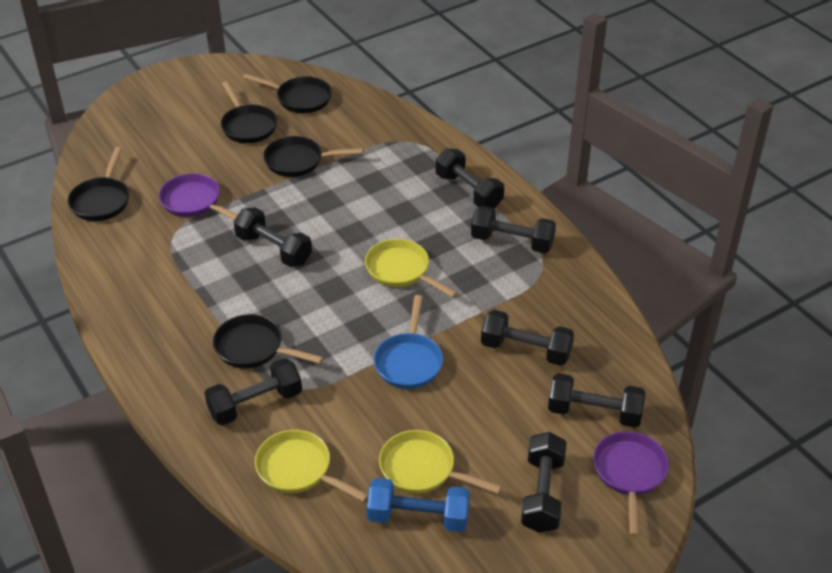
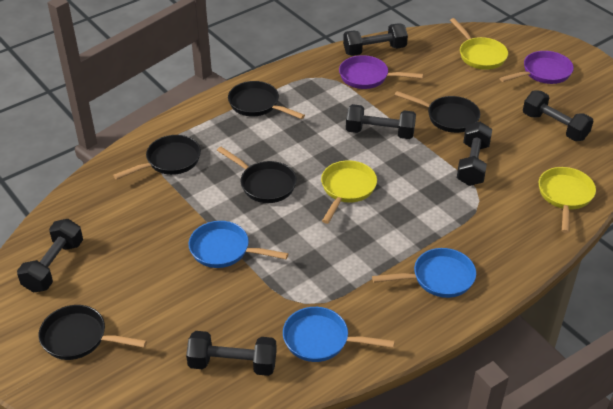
black dumbbell: 7 -> 6
blue dumbbell: 1 -> 0
blue pan: 1 -> 3

